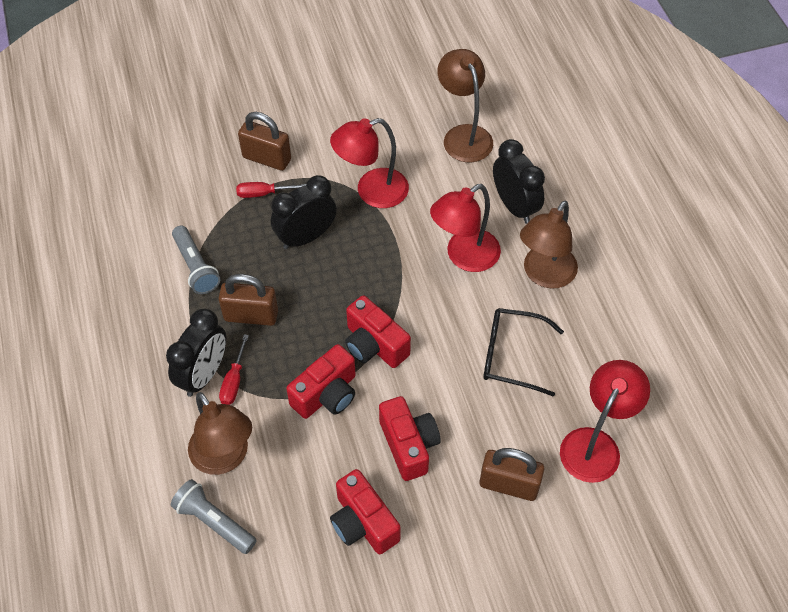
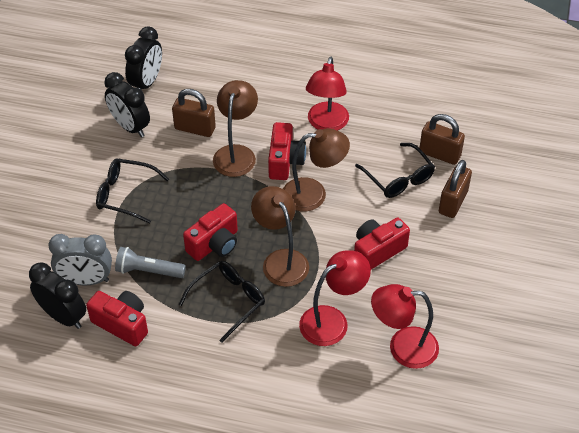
black glasses: 1 -> 3
grey clock: 0 -> 1
grey flashlight: 2 -> 1
red screwdriver: 2 -> 0

